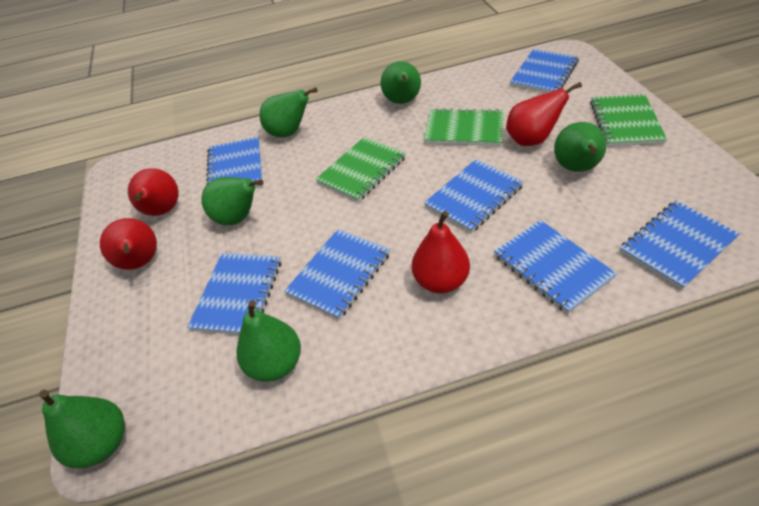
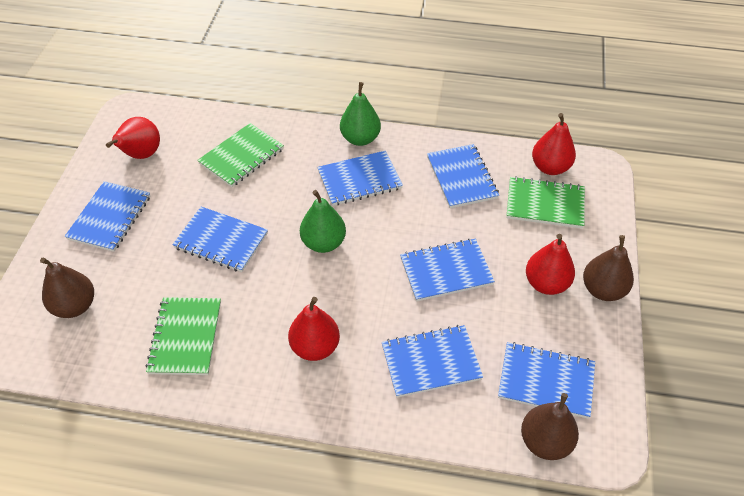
brown pear: 0 -> 3
green pear: 6 -> 2

